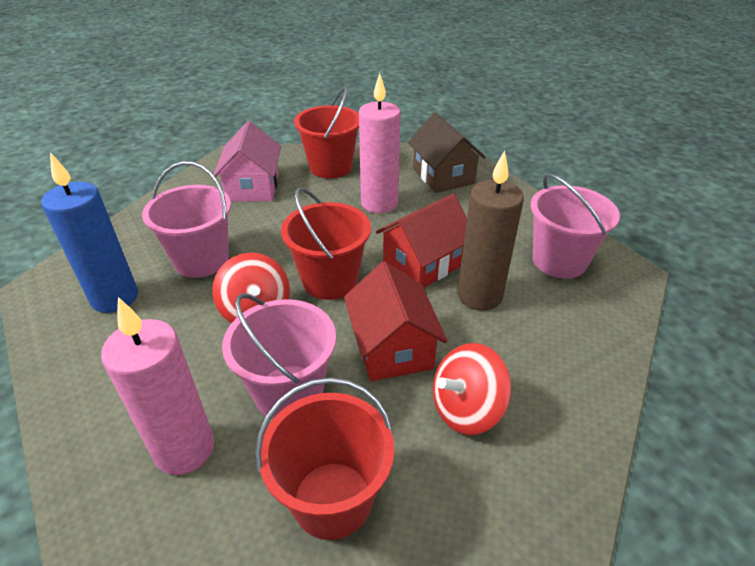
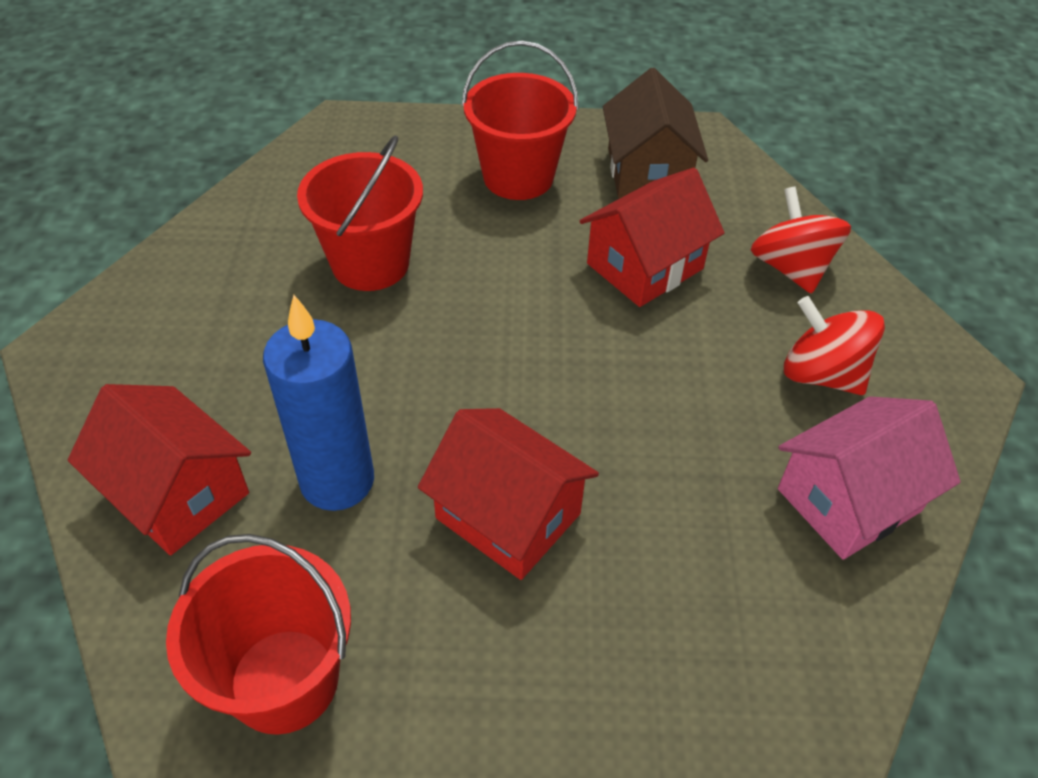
brown candle: 1 -> 0
pink bucket: 3 -> 0
pink candle: 2 -> 0
red house: 2 -> 3

